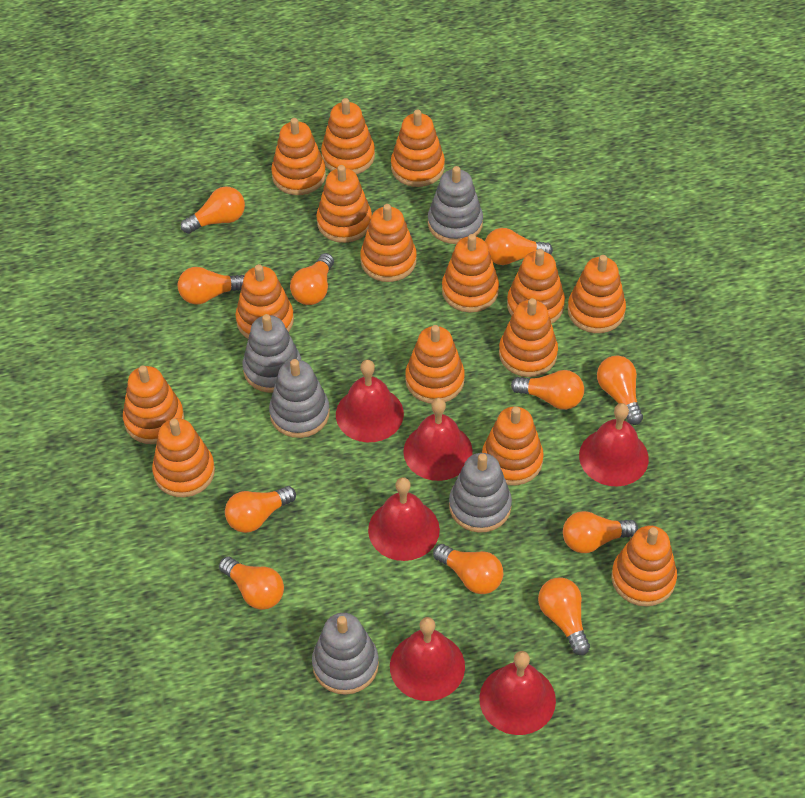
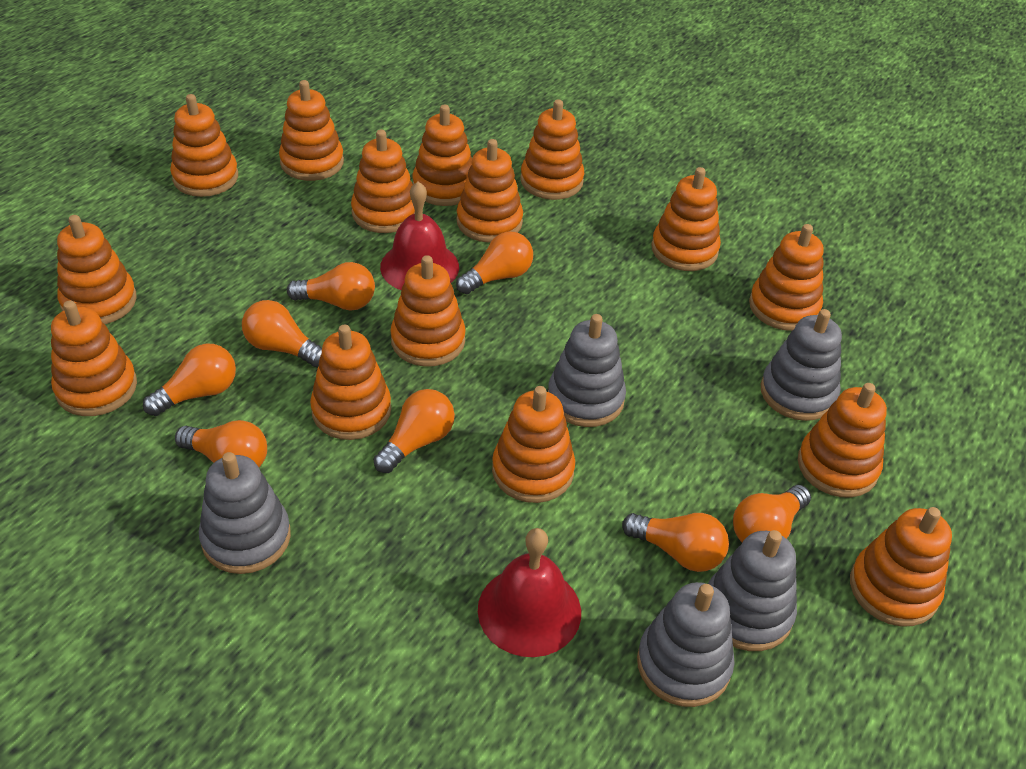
orange light bulb: 11 -> 8
red bell: 6 -> 2

